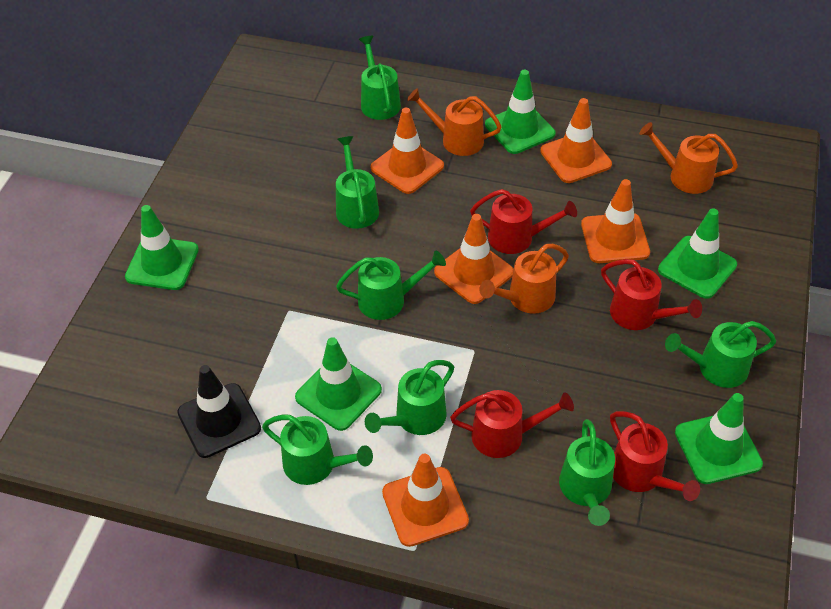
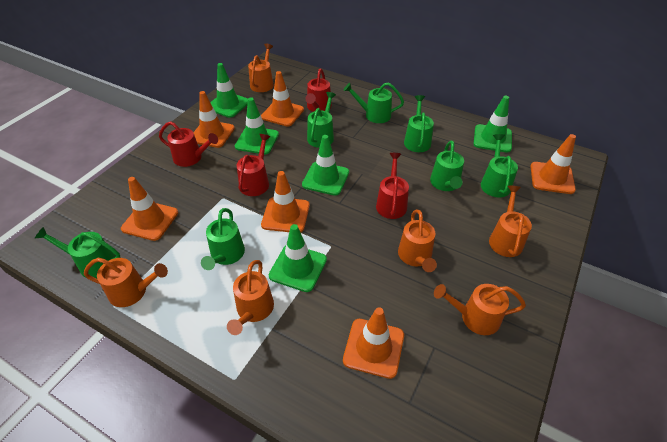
black traffic cone: 1 -> 0
orange traffic cone: 5 -> 6
orange watering can: 3 -> 6

